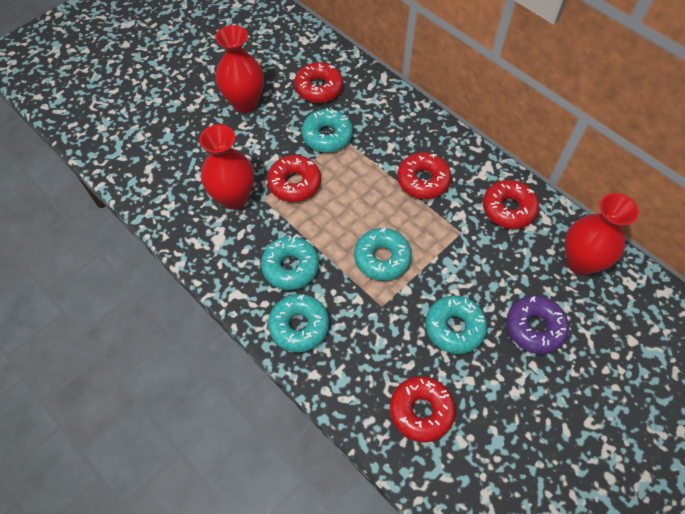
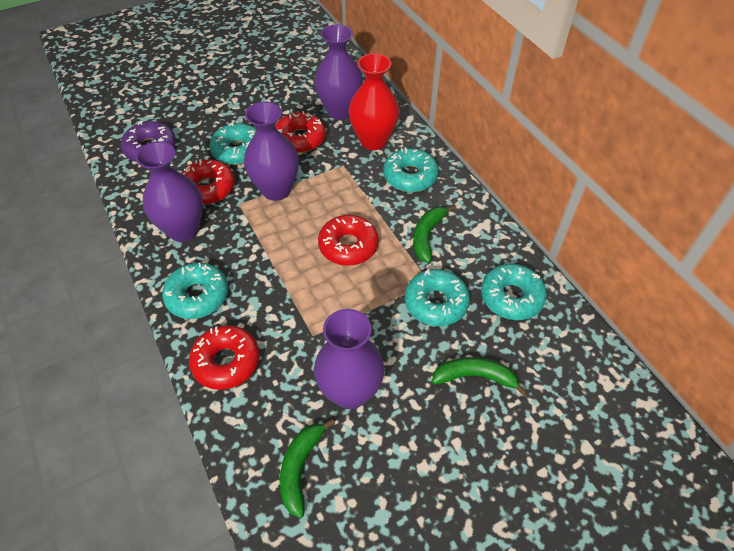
green banana: 0 -> 3
purple vase: 0 -> 4
red donut: 5 -> 4
red vase: 3 -> 1

